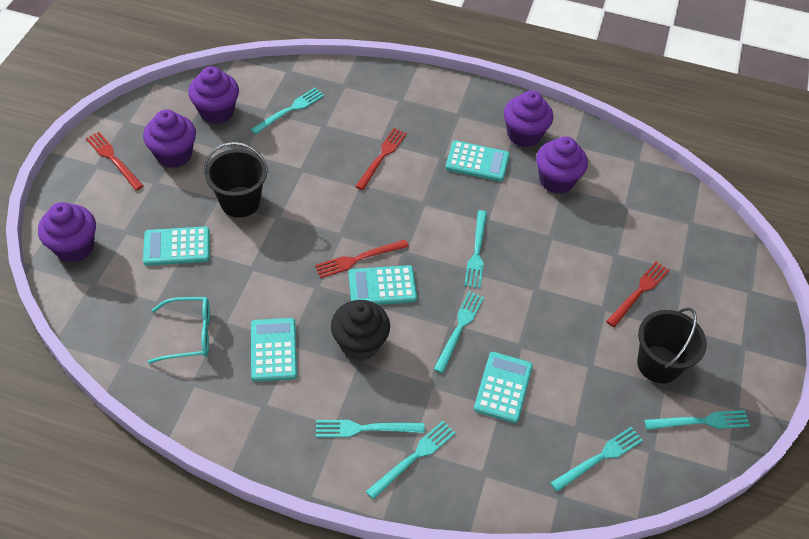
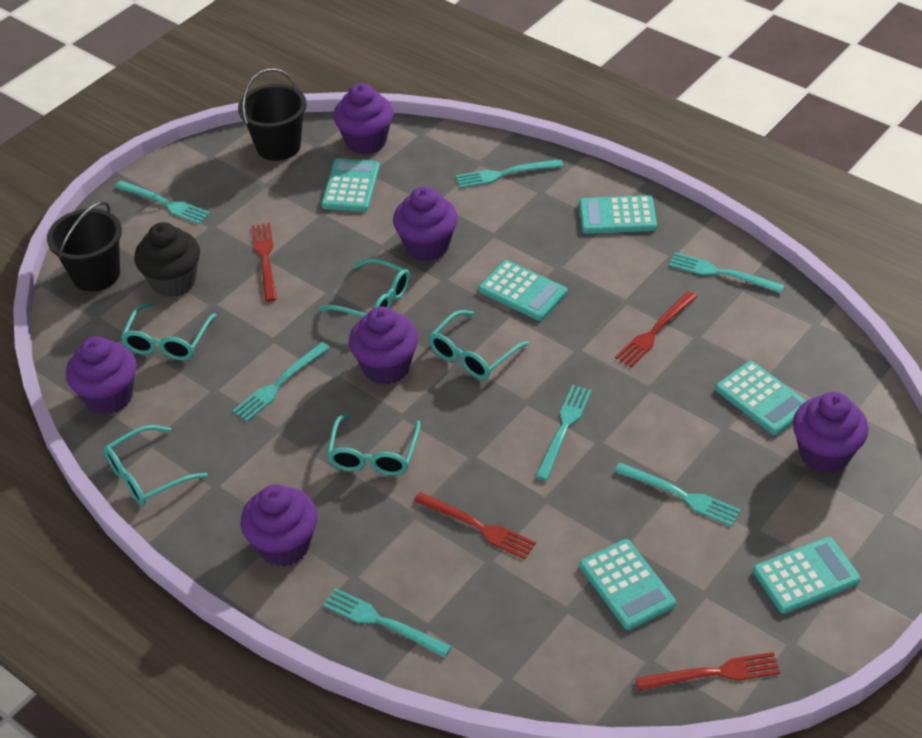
purple cupcake: 5 -> 6
turquoise calculator: 5 -> 6
turquoise glasses: 1 -> 5

